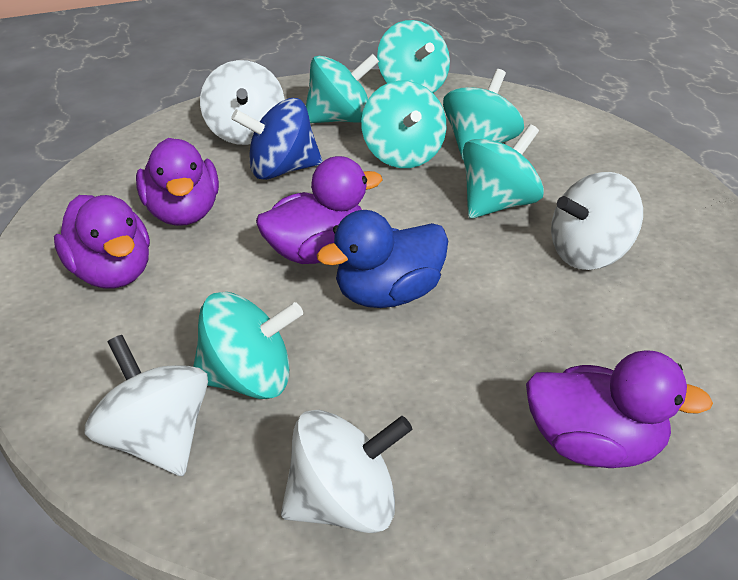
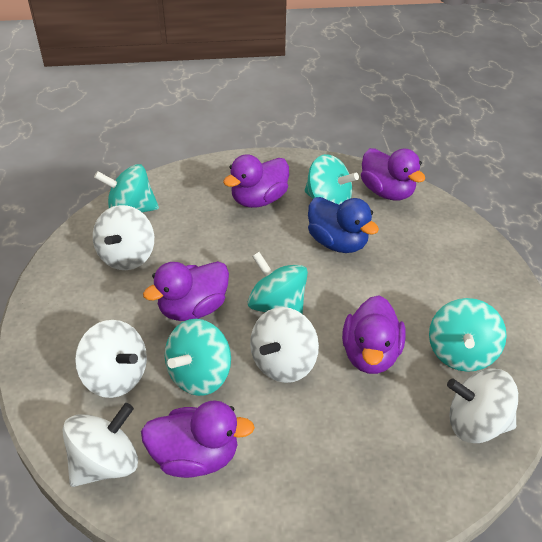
blue spinning top: 1 -> 0
purple duck: 4 -> 5
turquoise spinning top: 6 -> 5
white spinning top: 4 -> 5

